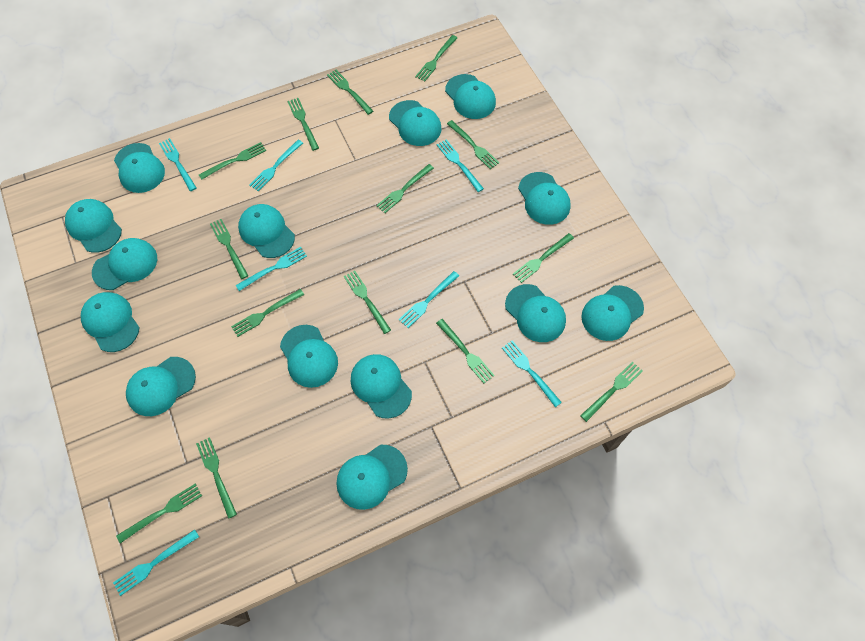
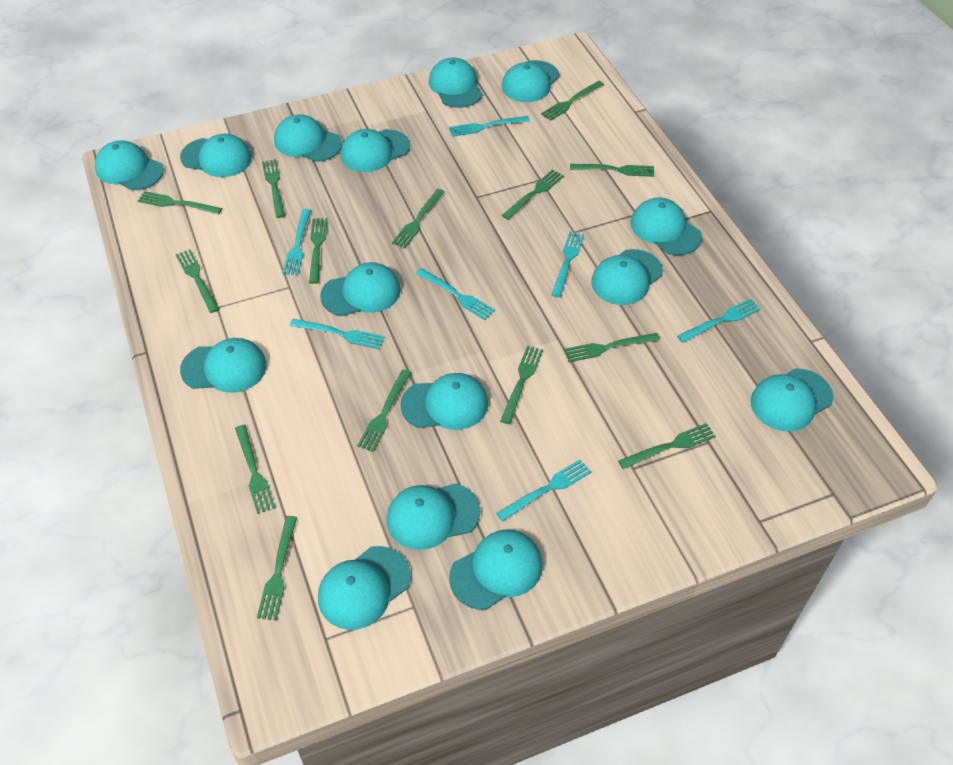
turquoise cap: 14 -> 15

